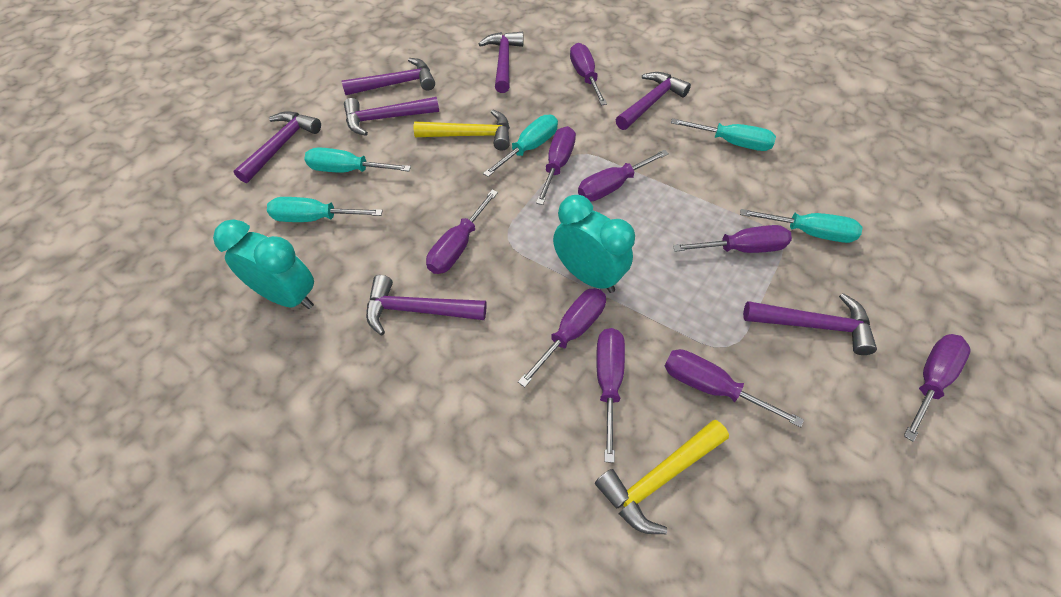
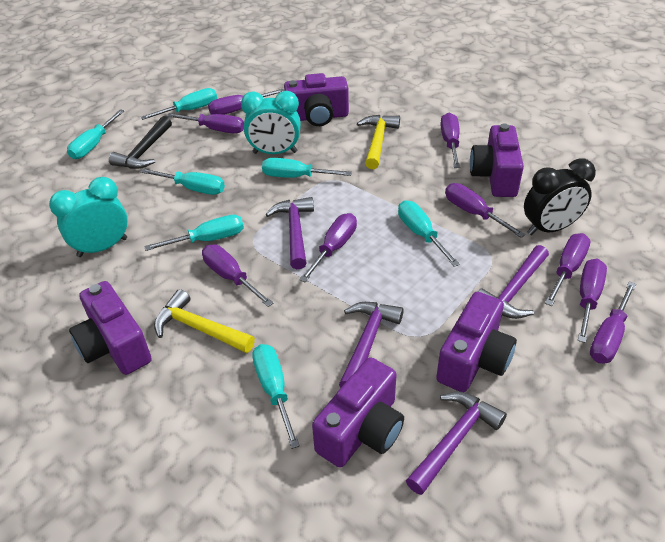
black clock: 0 -> 1
black hammer: 0 -> 1
purple camera: 0 -> 5
purple hammer: 7 -> 4
turquoise screwdriver: 5 -> 7

